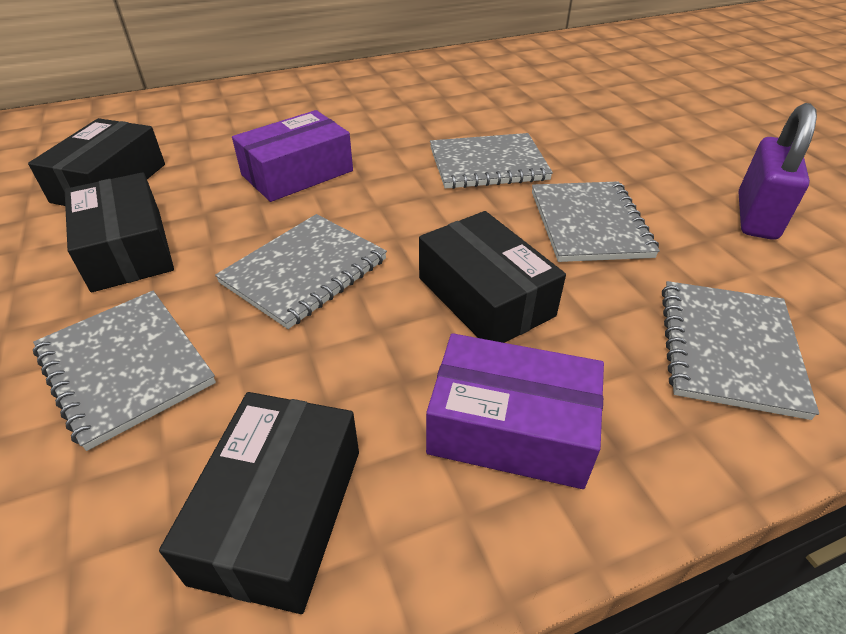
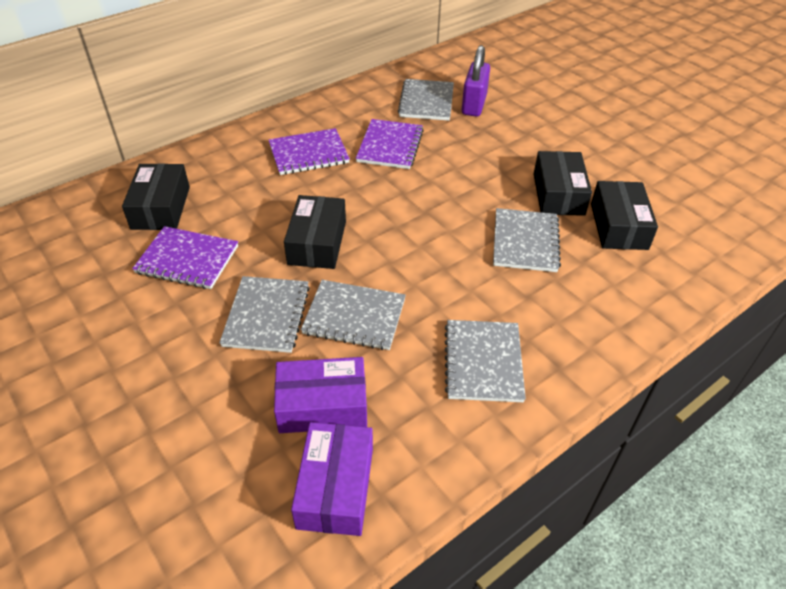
purple notebook: 0 -> 3

